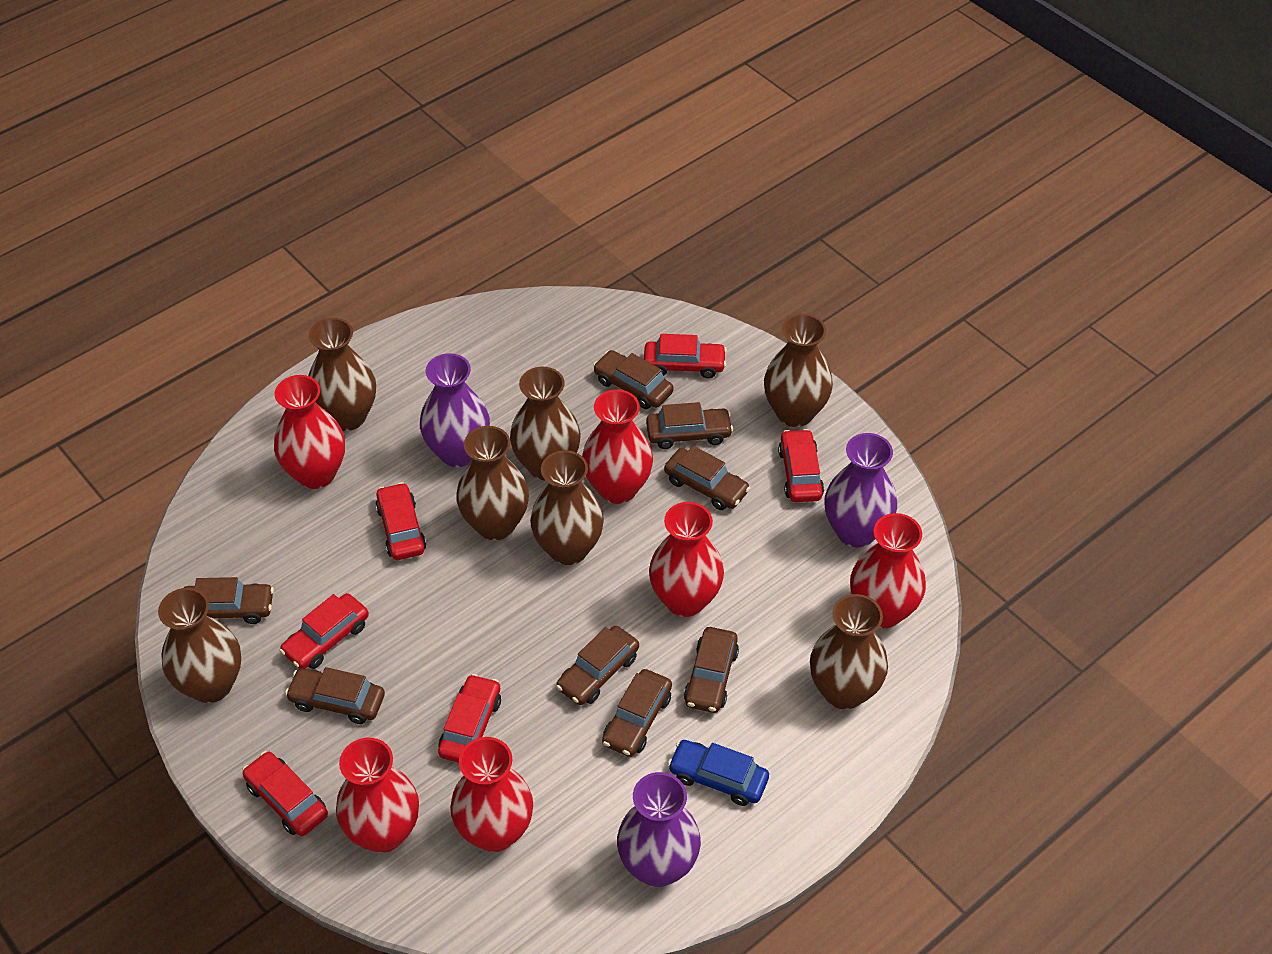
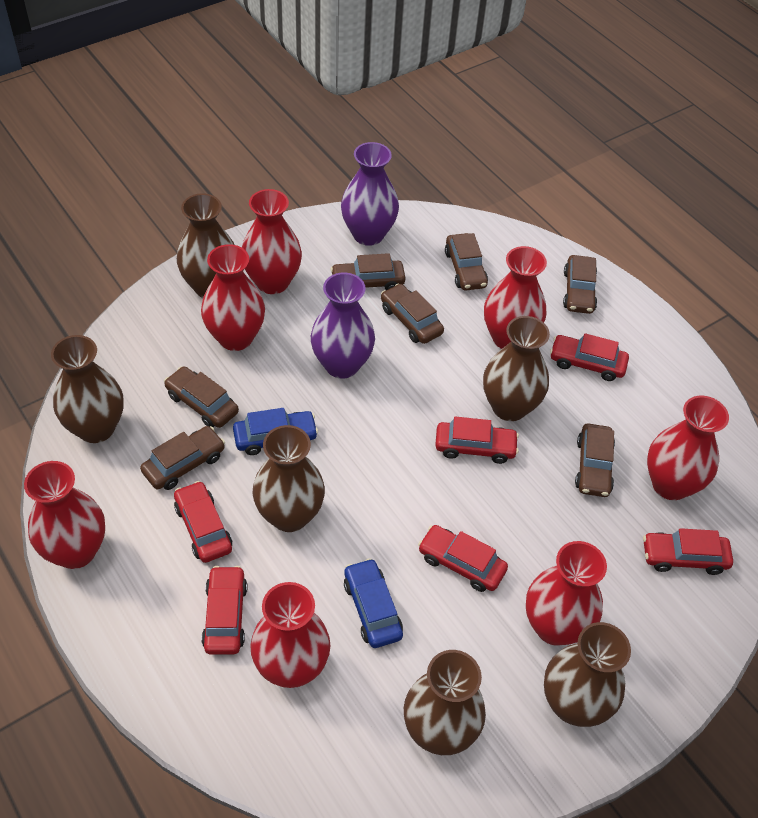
blue car: 1 -> 2
brown car: 8 -> 7
brown vase: 7 -> 6
purple vase: 3 -> 2
red vase: 6 -> 7

